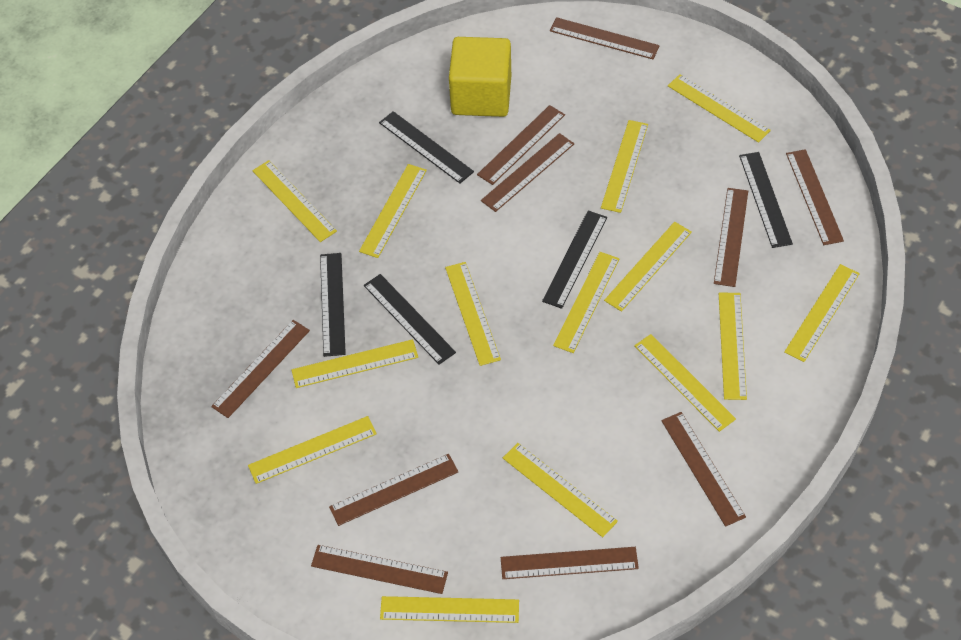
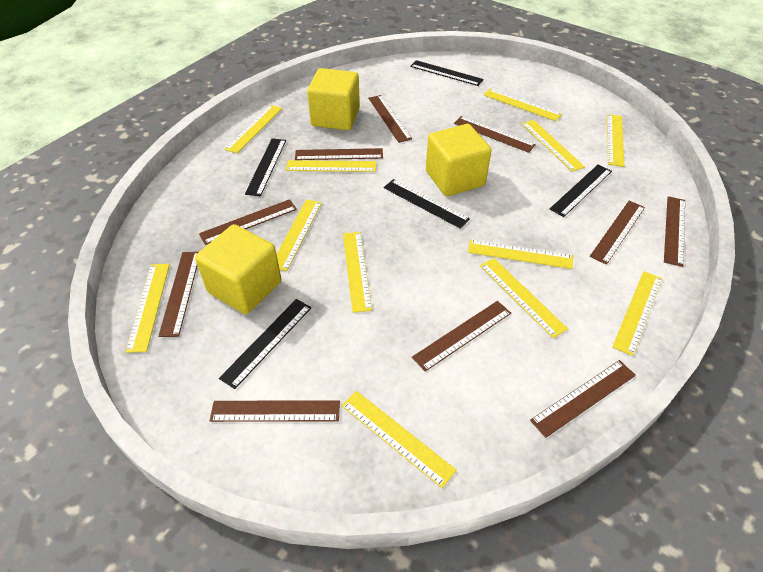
yellow cube: 1 -> 3
yellow ruler: 14 -> 12

